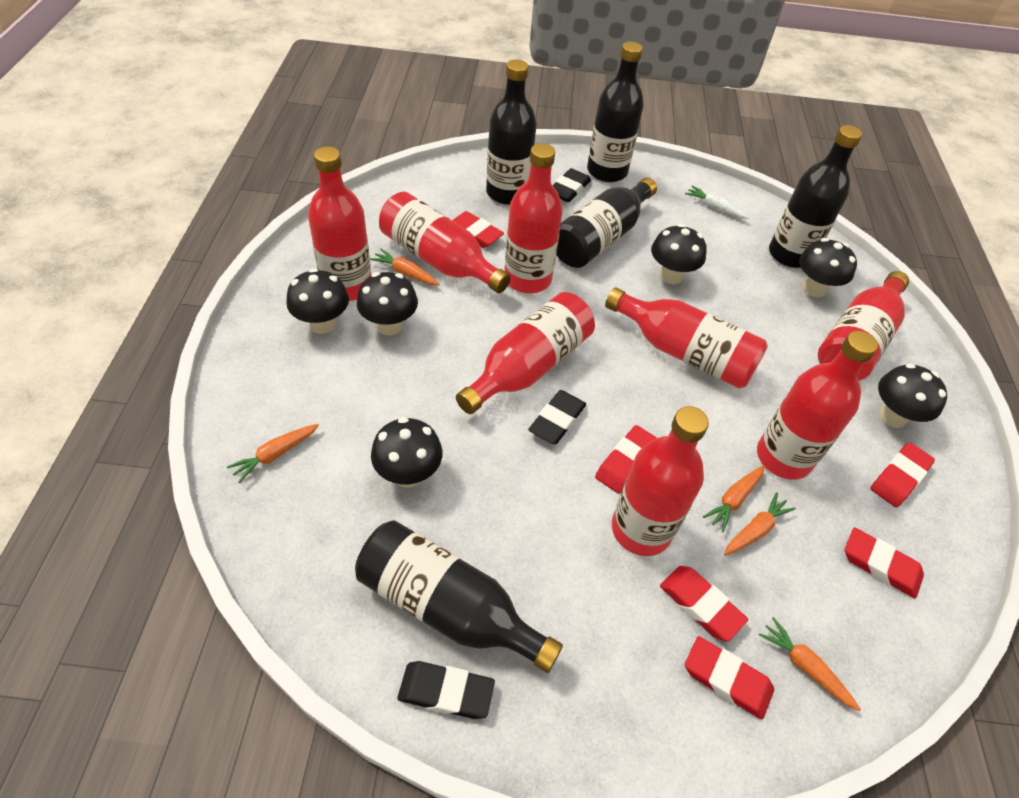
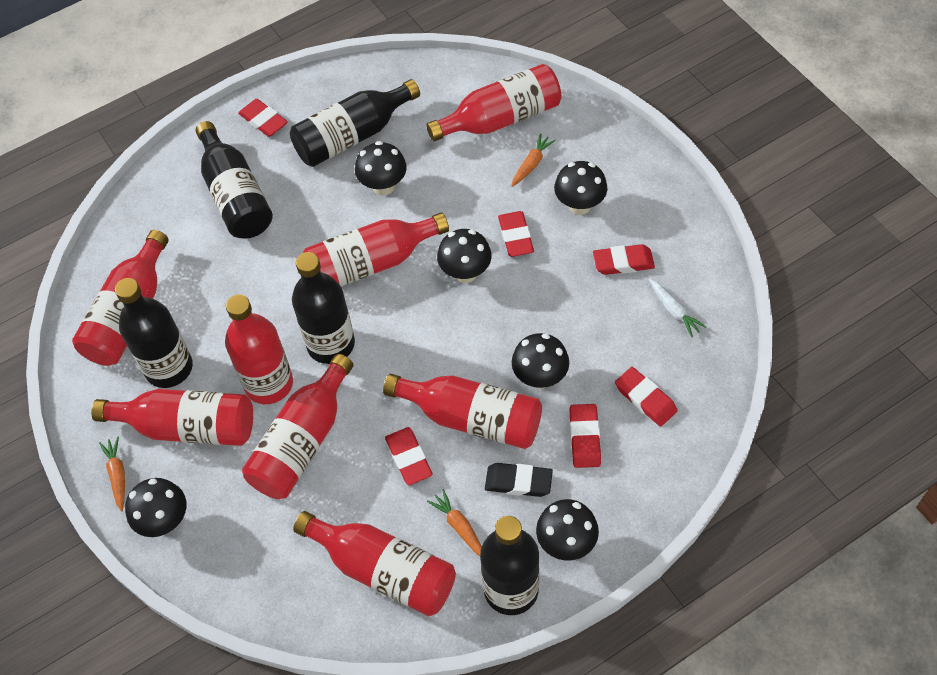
black eraser: 3 -> 1
orange carrot: 5 -> 3

